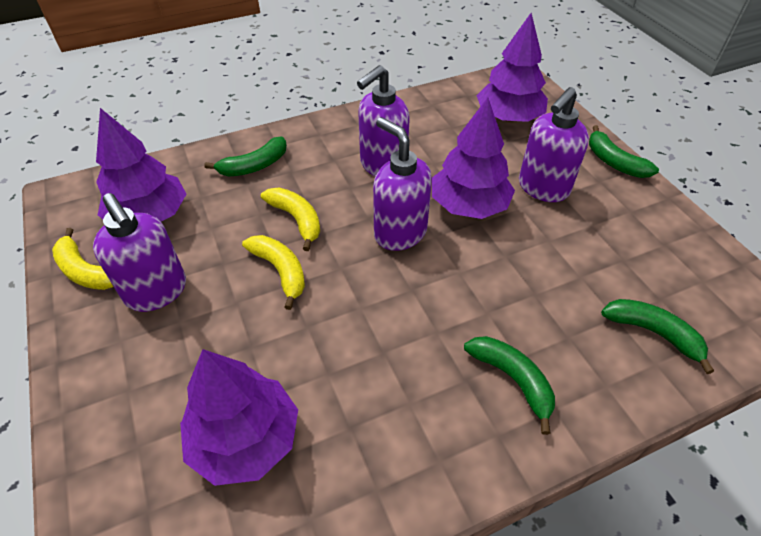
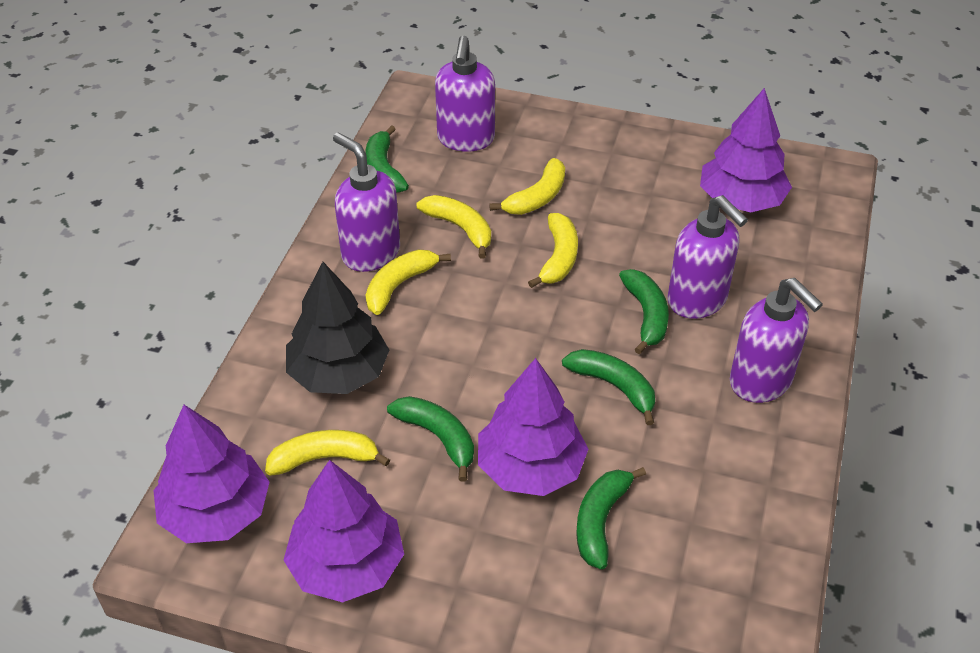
black tree: 0 -> 1
green banana: 4 -> 5
yellow banana: 3 -> 5

